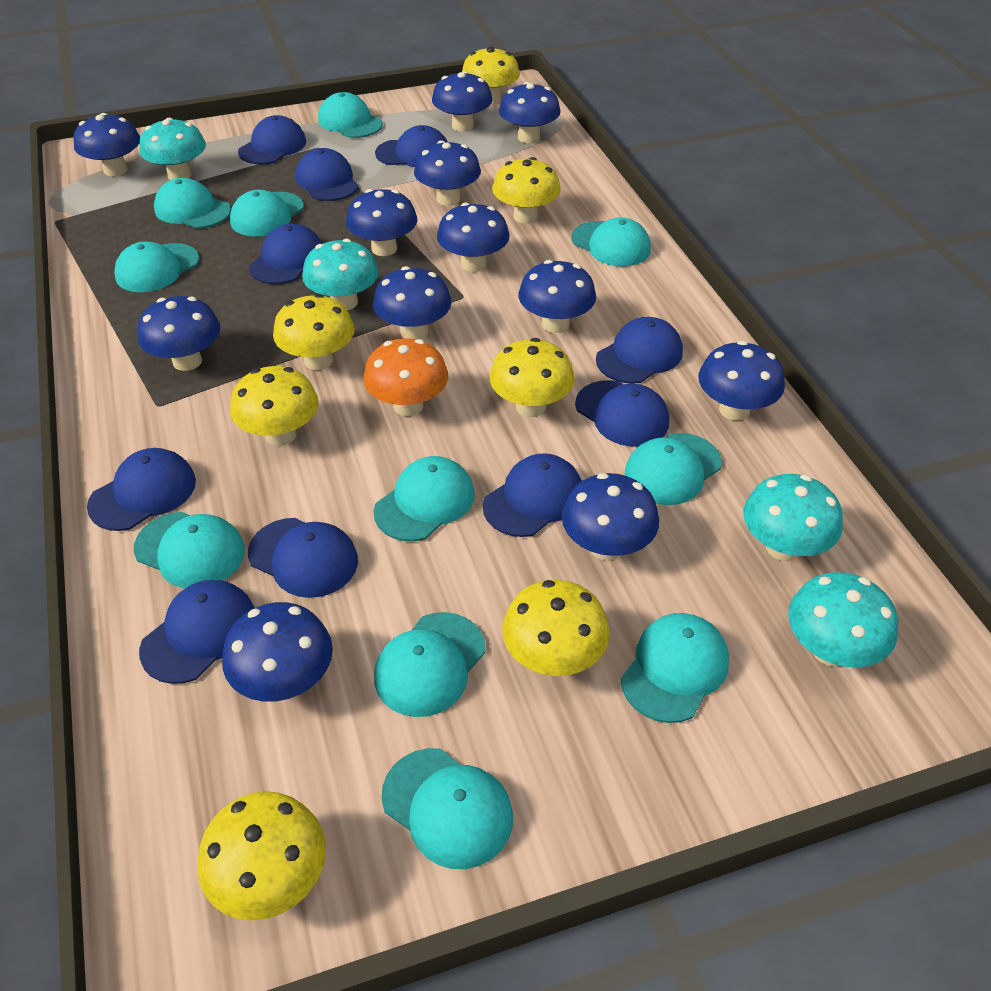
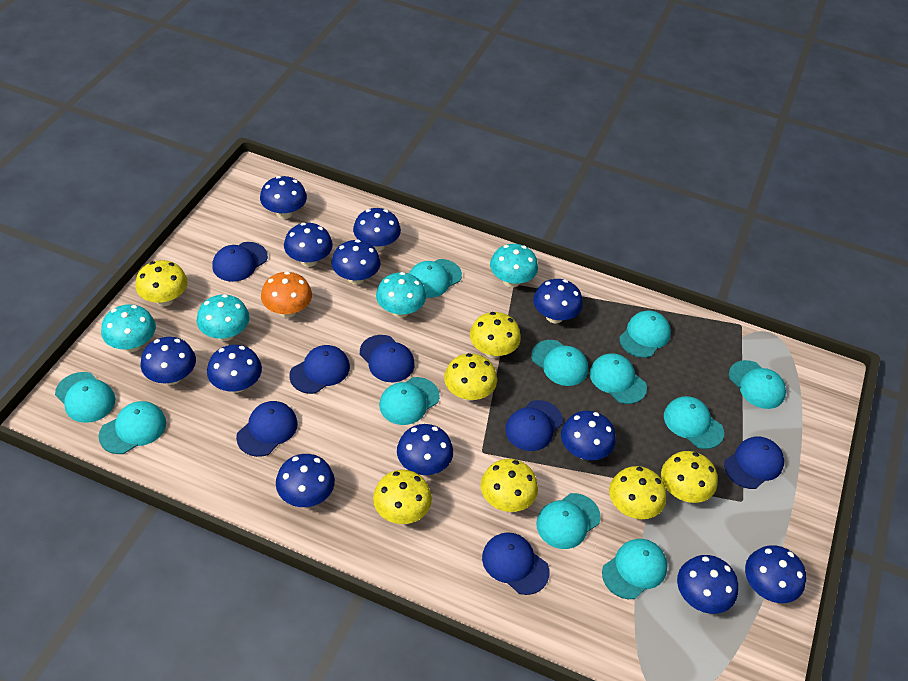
blue cap: 10 -> 7

